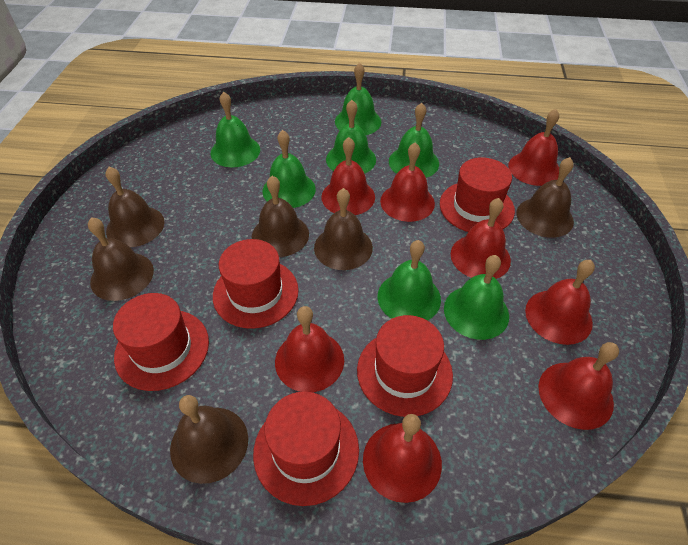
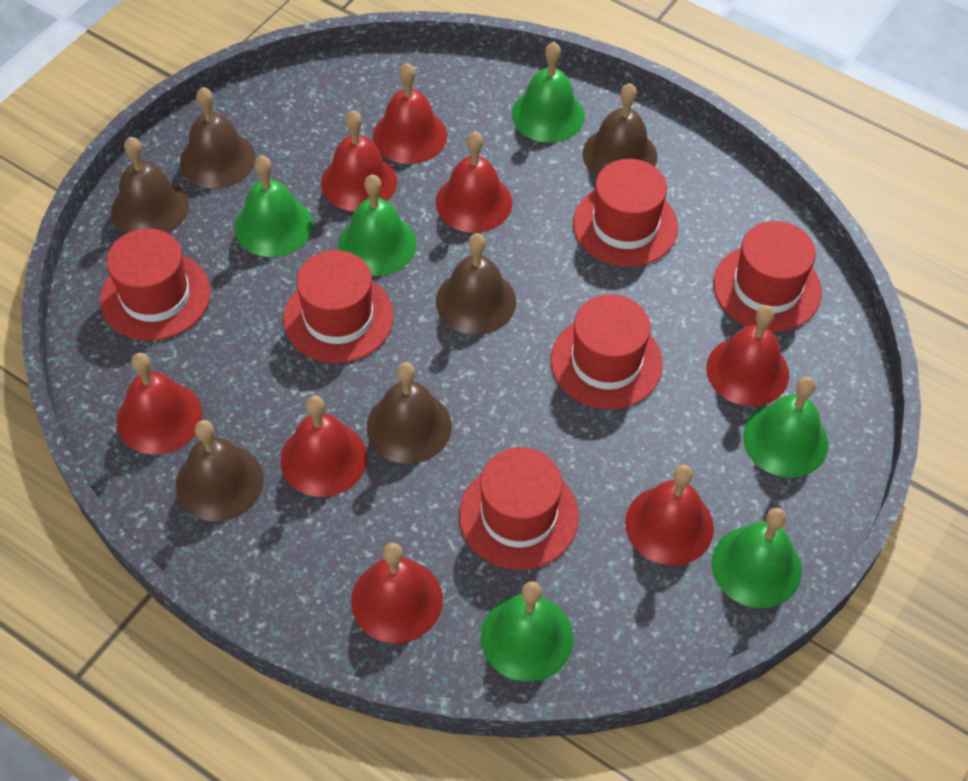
green bell: 7 -> 6
red hat: 5 -> 6

